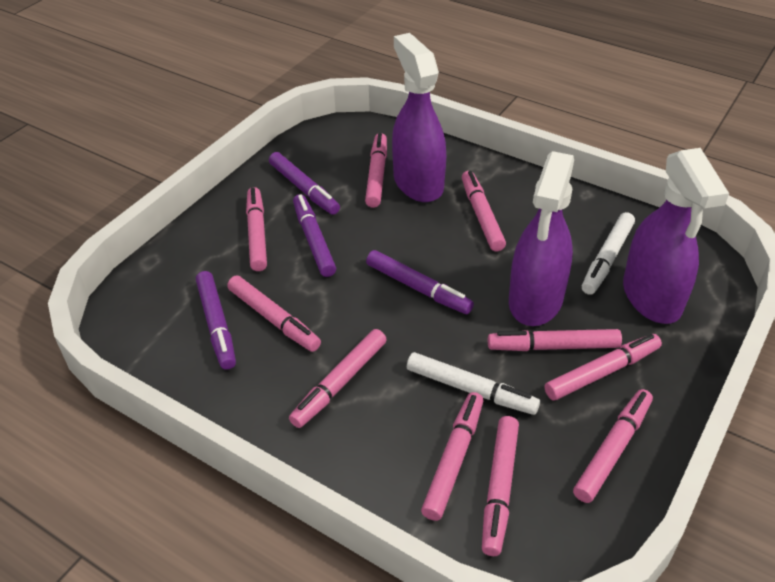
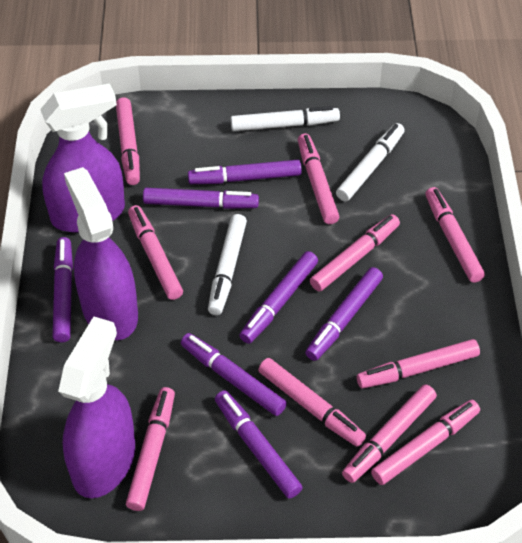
purple marker: 4 -> 7
white marker: 2 -> 3

